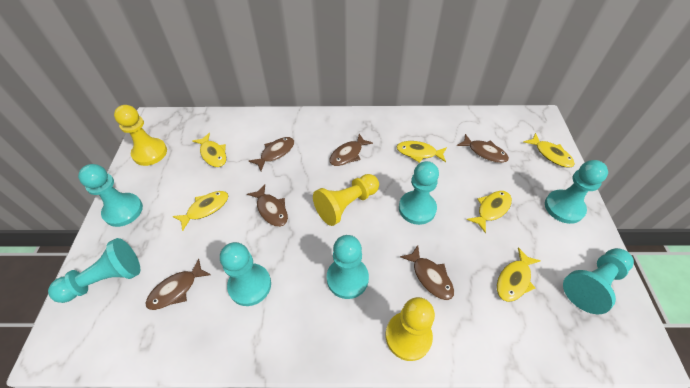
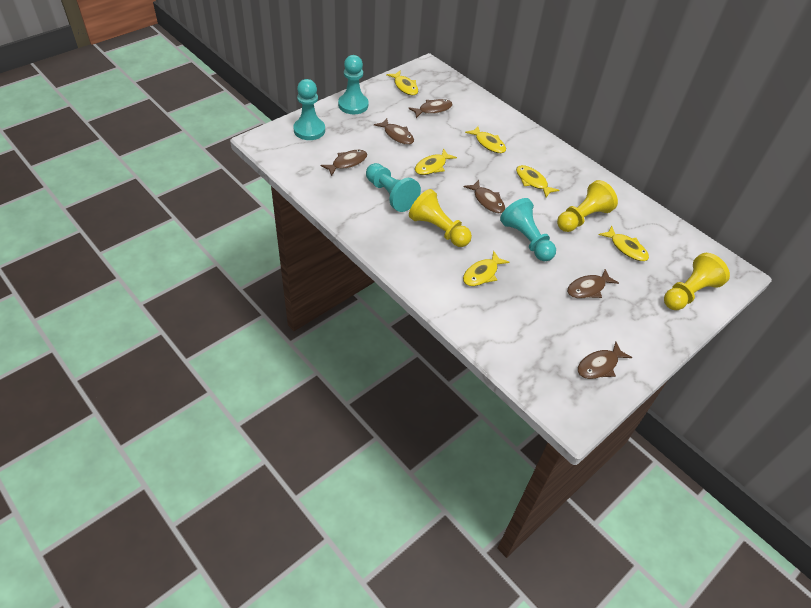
turquoise pawn: 7 -> 4

